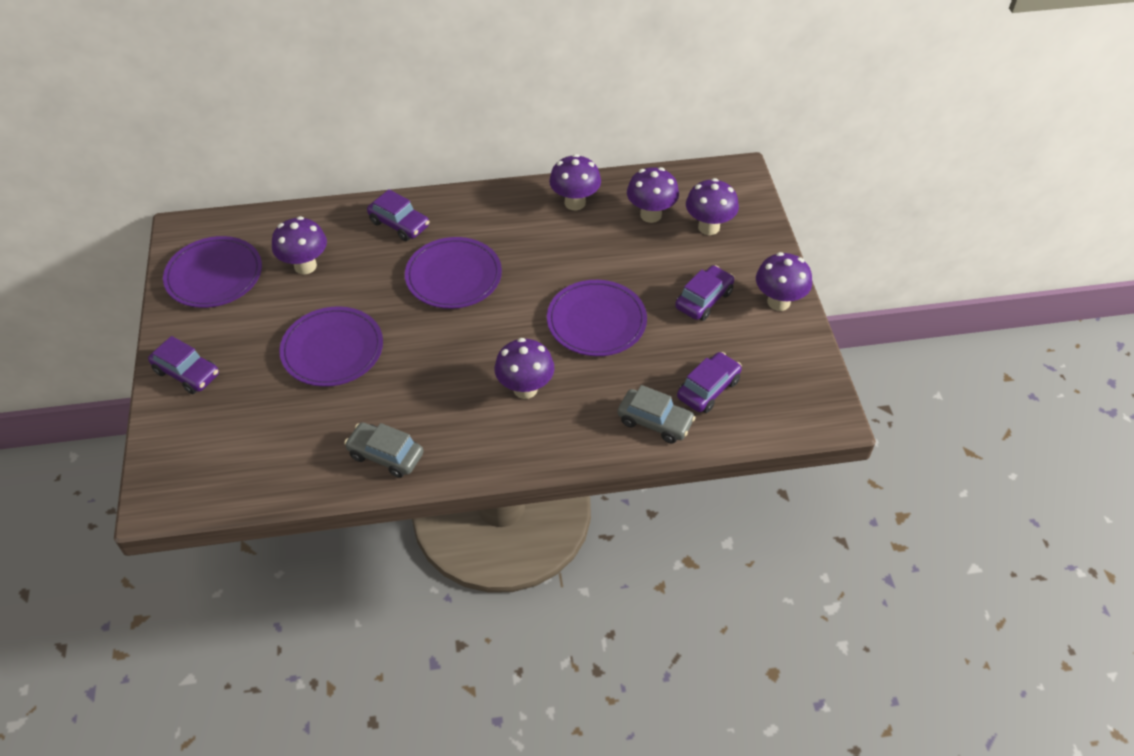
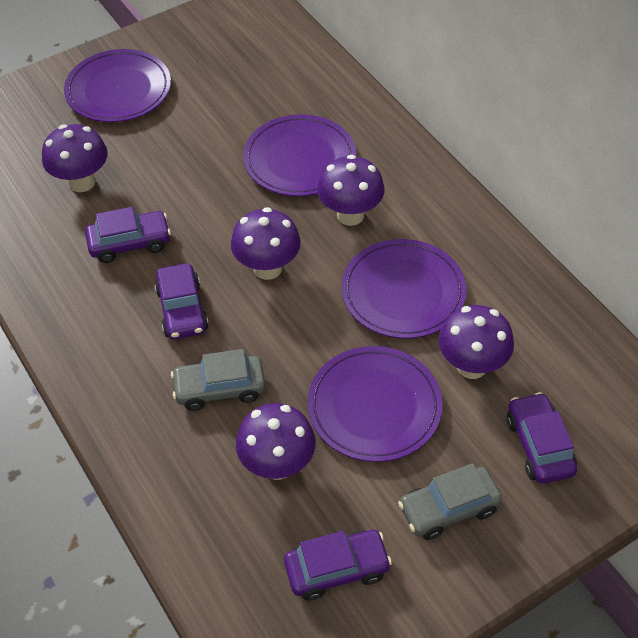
purple mushroom: 6 -> 5

